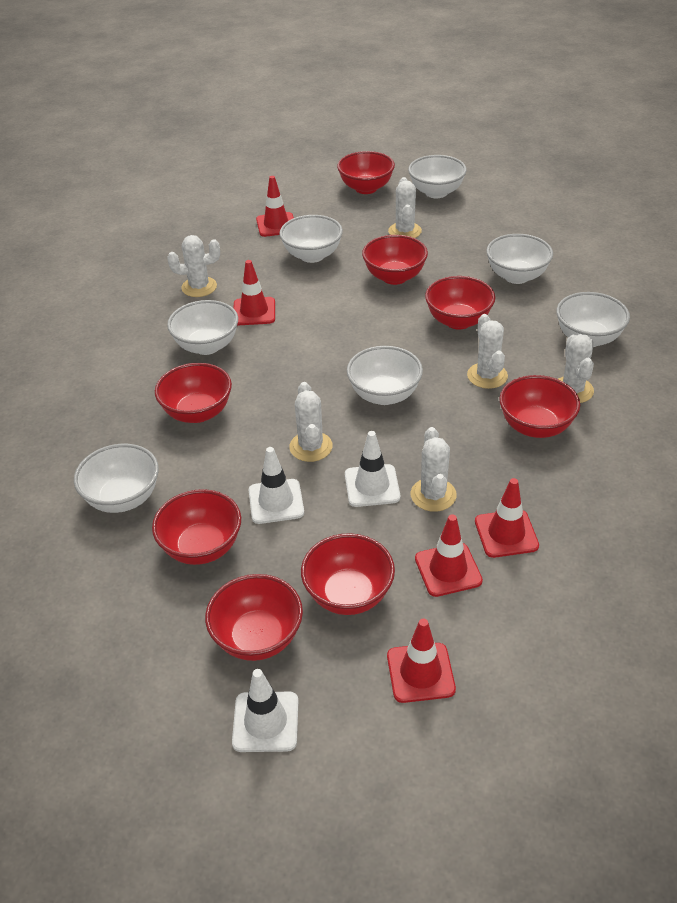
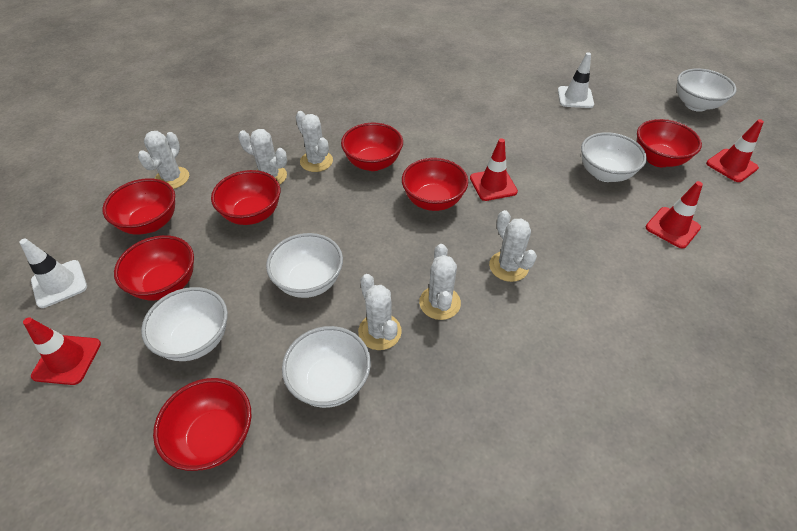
red bowl: 8 -> 7
red traffic cone: 5 -> 4
white bowl: 7 -> 5
white traffic cone: 3 -> 2

